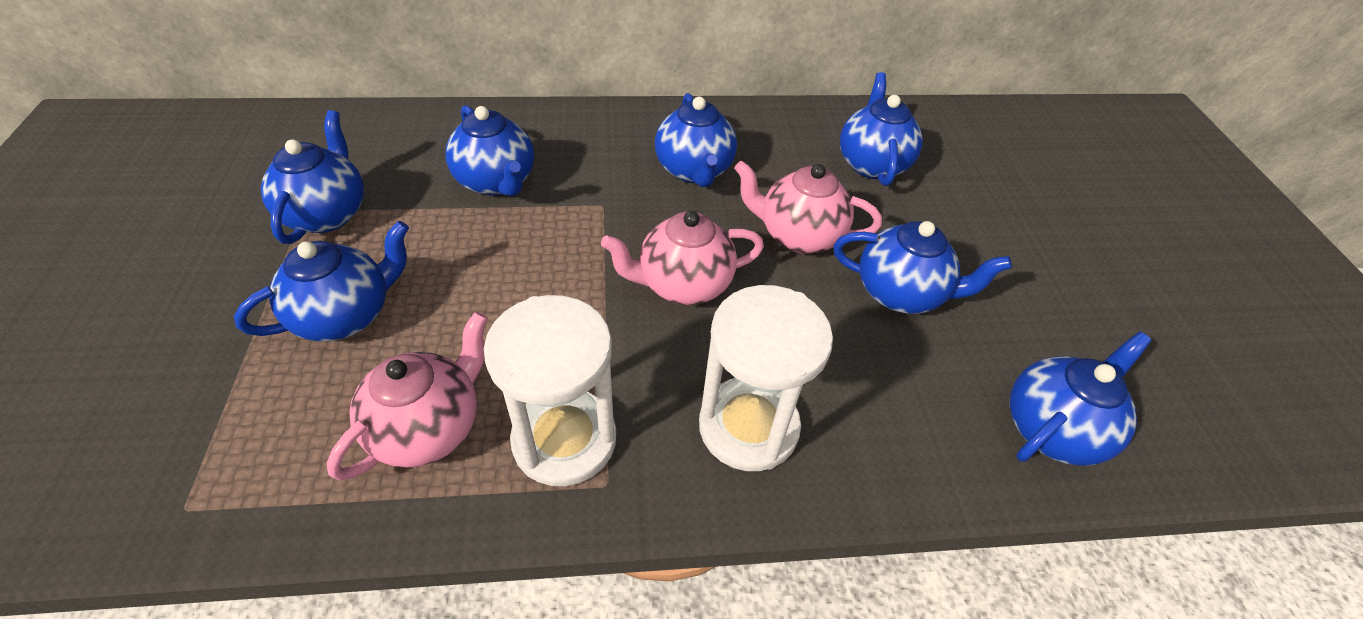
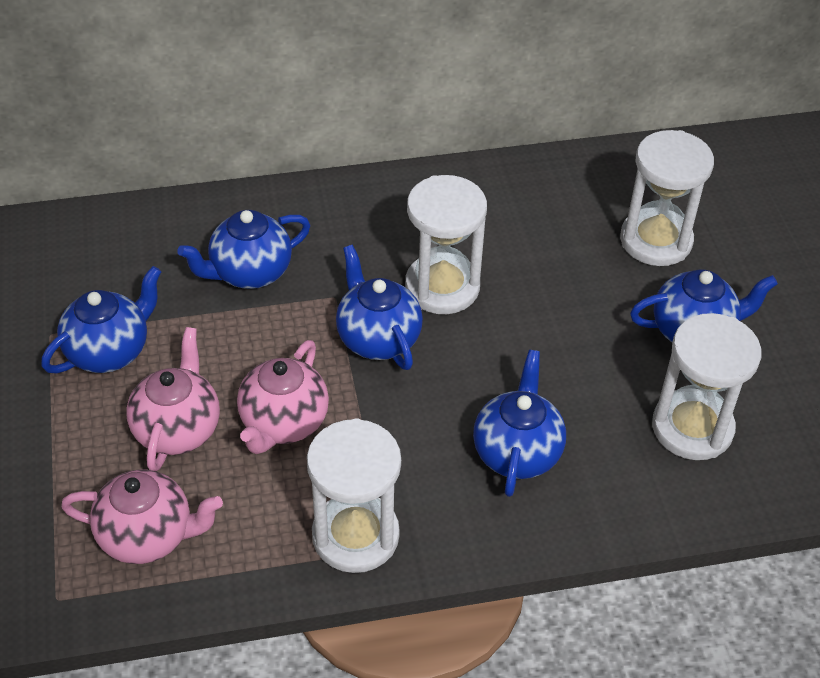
blue teapot: 7 -> 5
white hourglass: 2 -> 4

